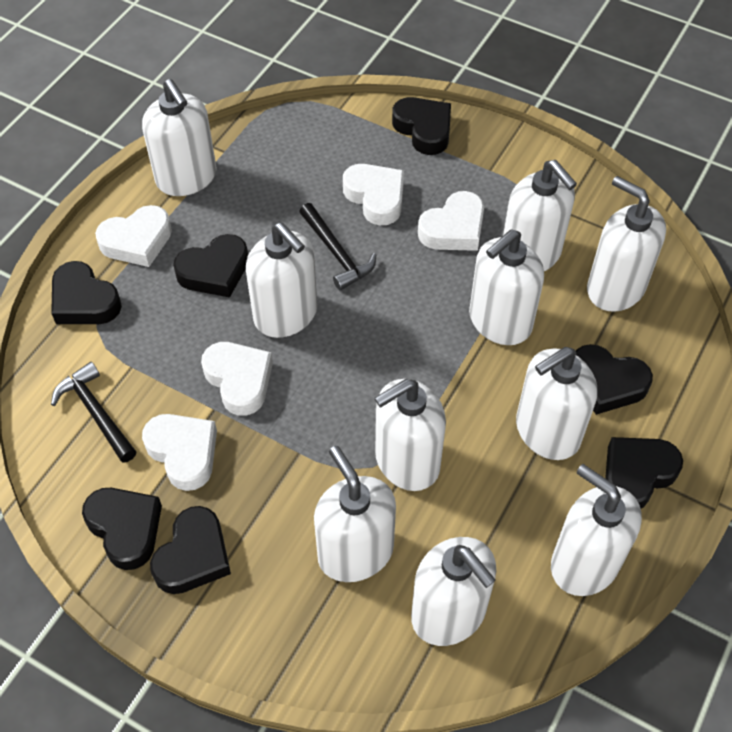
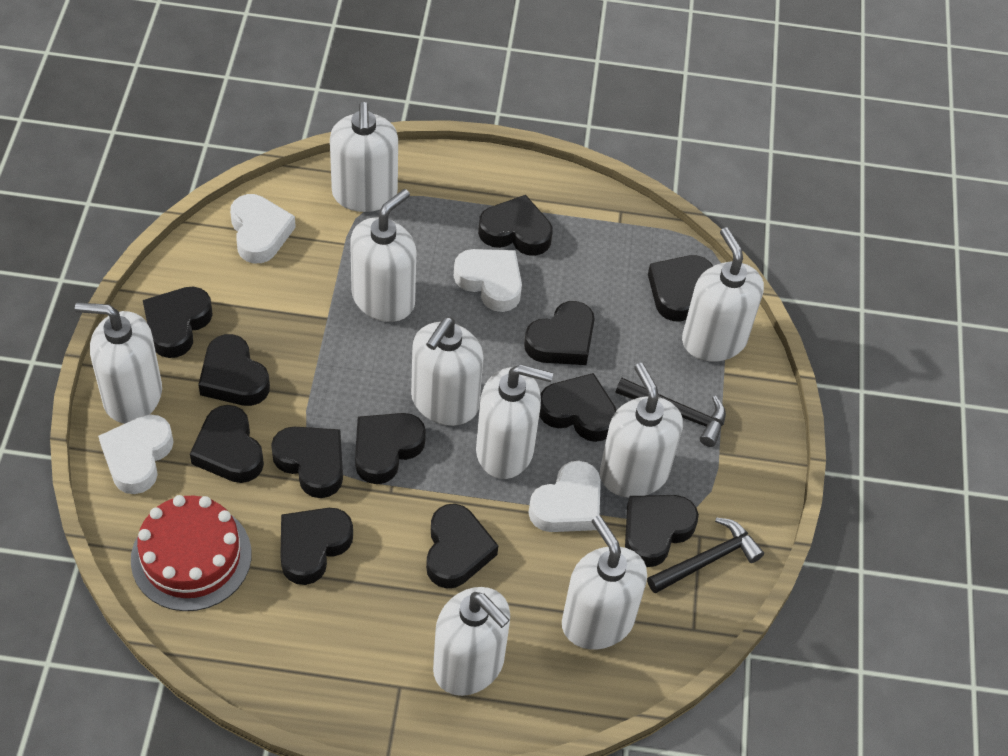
black heart: 7 -> 12
red cake: 0 -> 1
white heart: 5 -> 4
white soap dispenser: 10 -> 9

